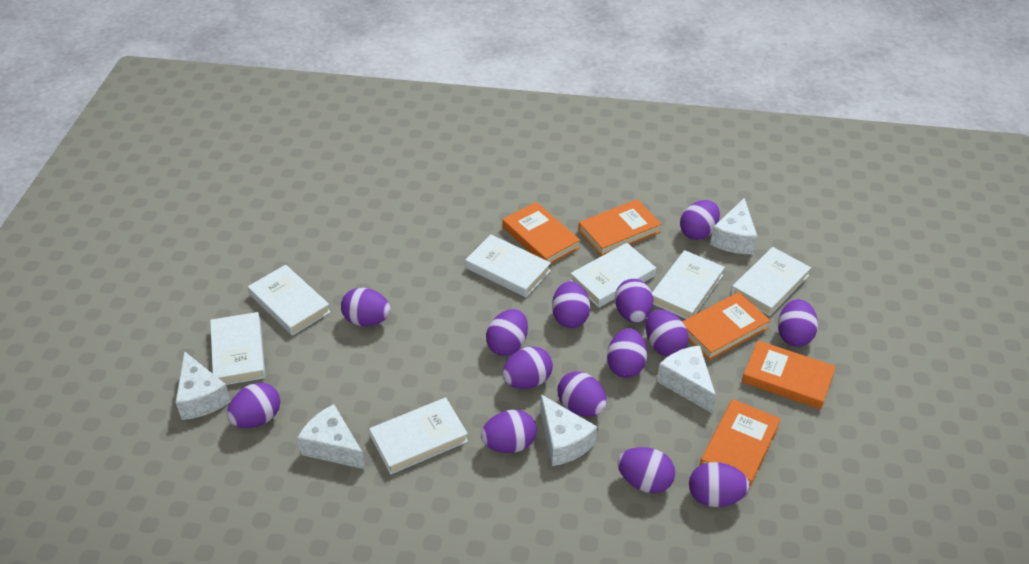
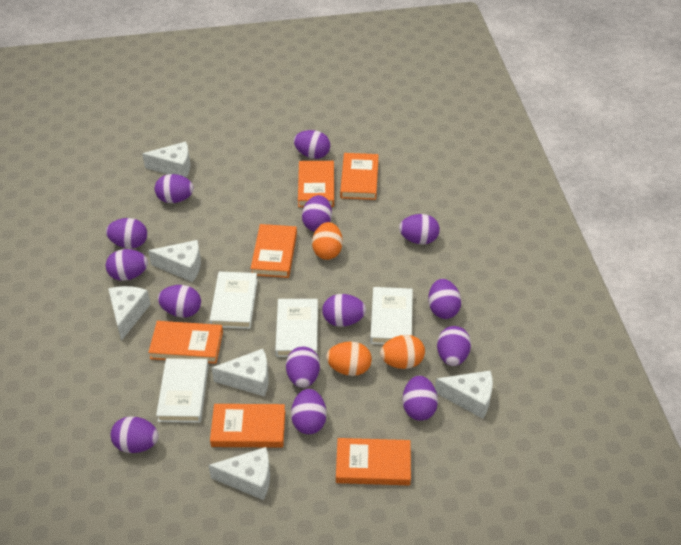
orange book: 5 -> 6
orange egg: 0 -> 3
white book: 7 -> 4
white cheese: 5 -> 6

